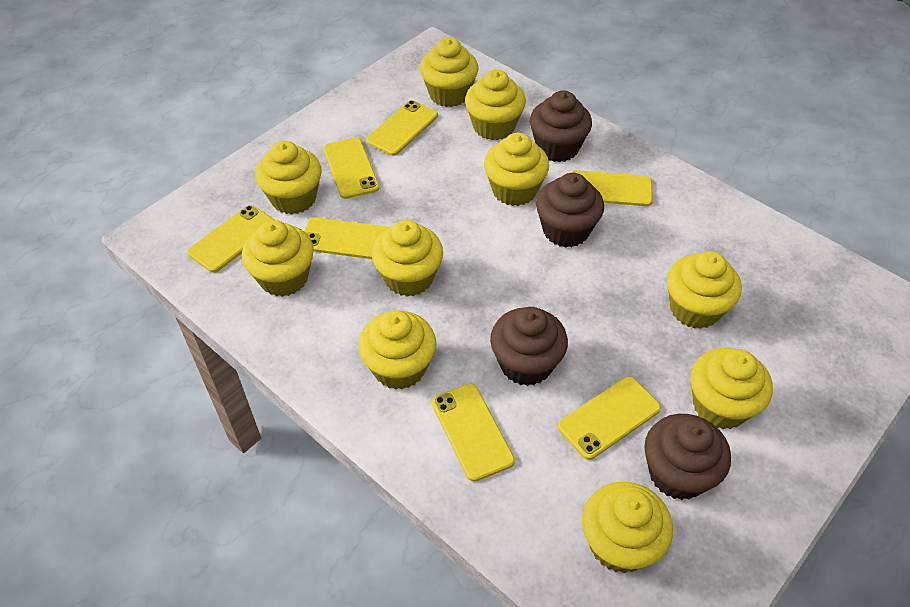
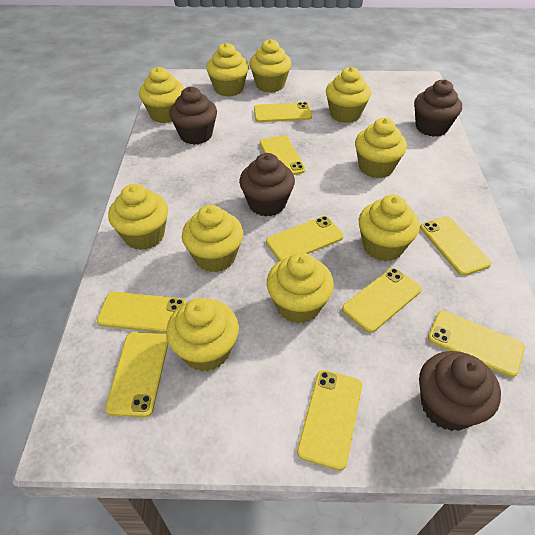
yellow phone: 7 -> 9

